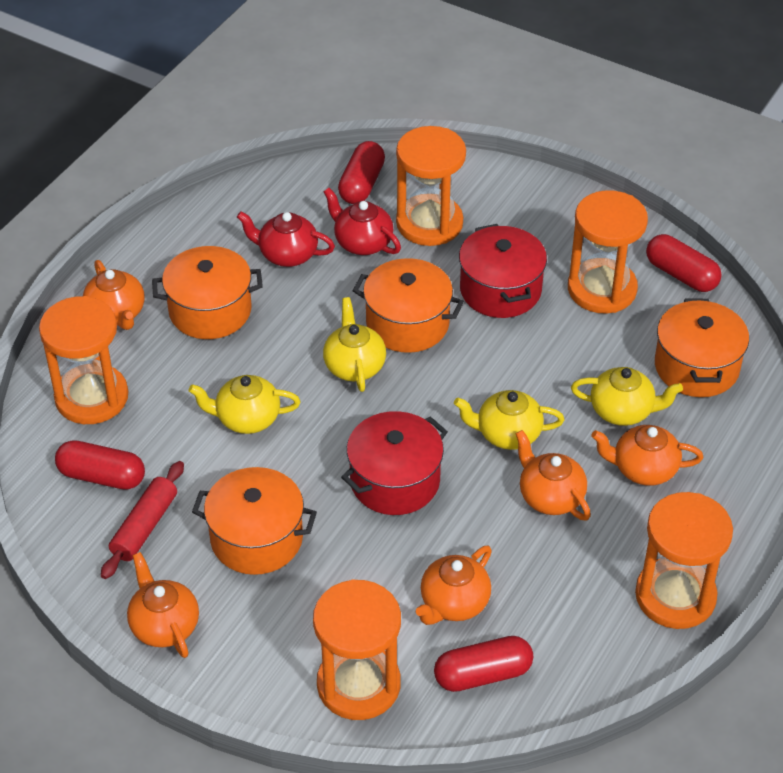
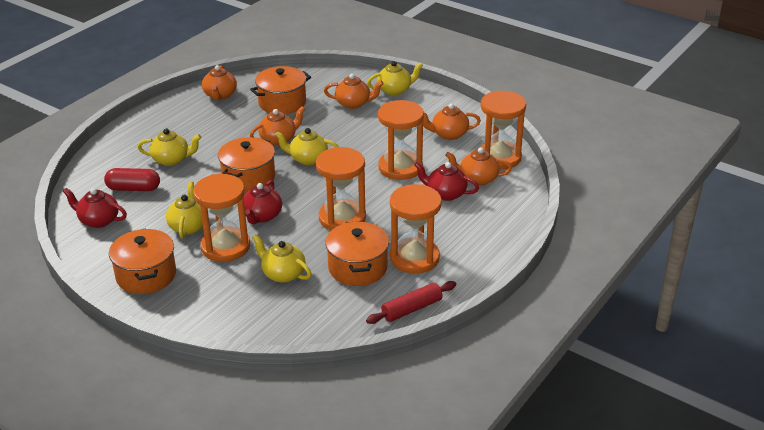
red capsule: 4 -> 1
red pot: 2 -> 0
red teapot: 2 -> 3
yellow teapot: 4 -> 5

